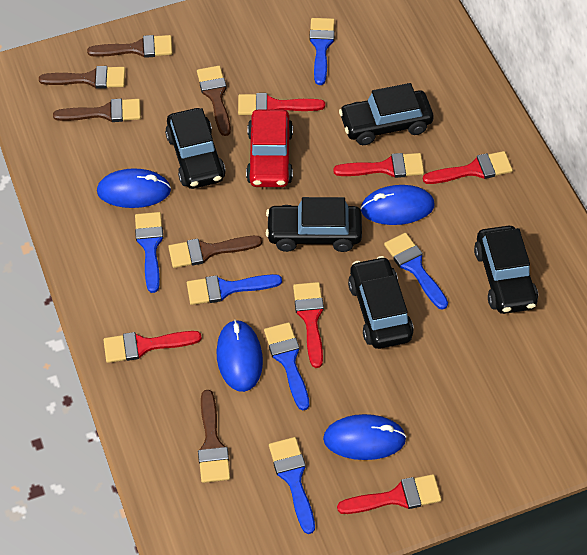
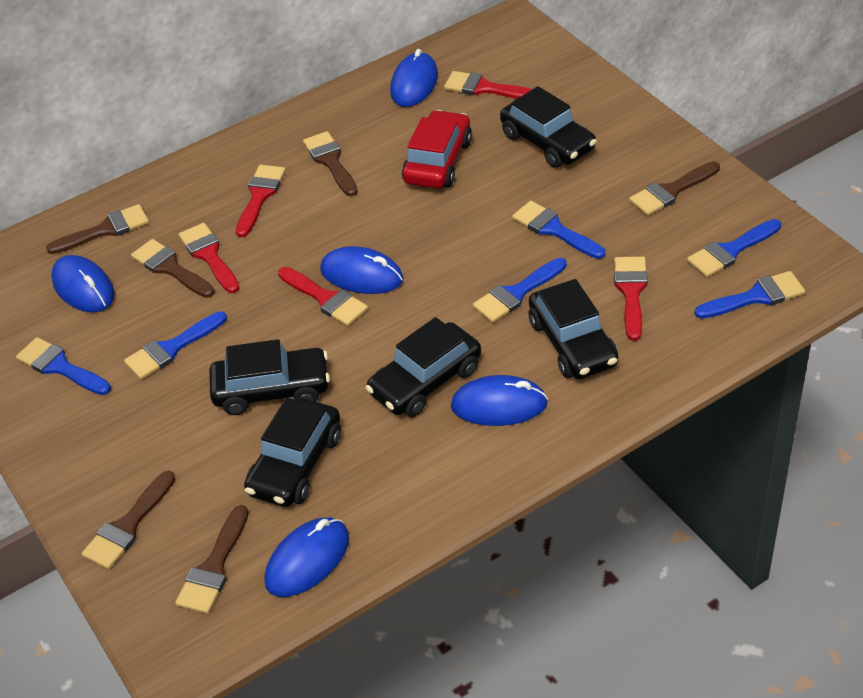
blue mouse: 4 -> 5
red brush: 6 -> 5

